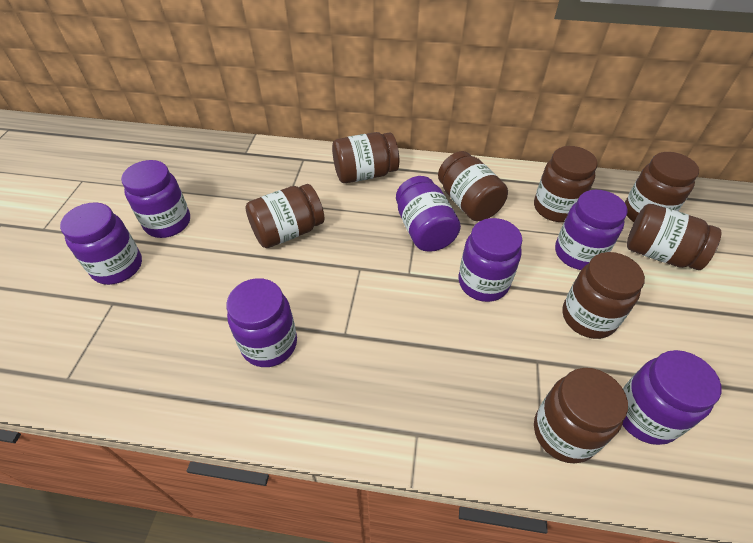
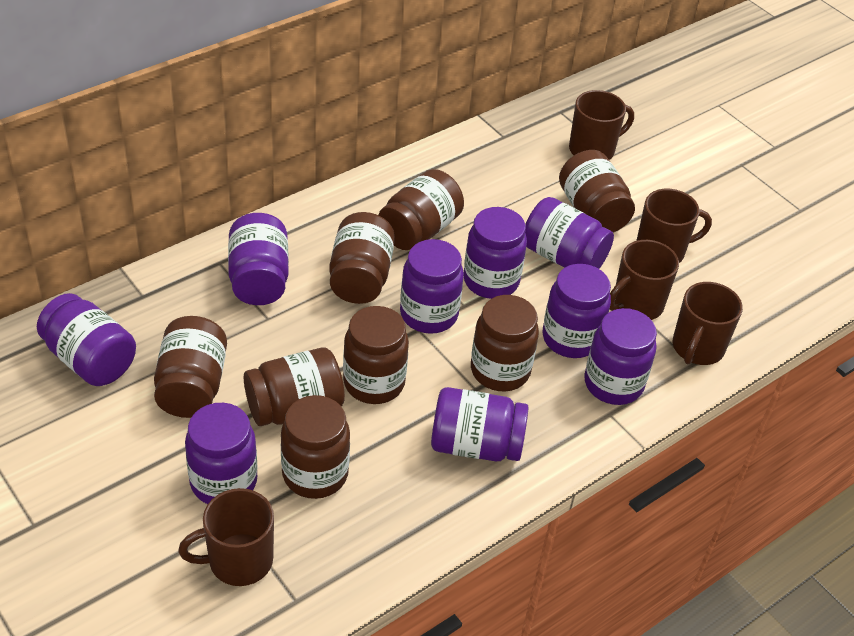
brown mug: 0 -> 5
purple jar: 7 -> 9

